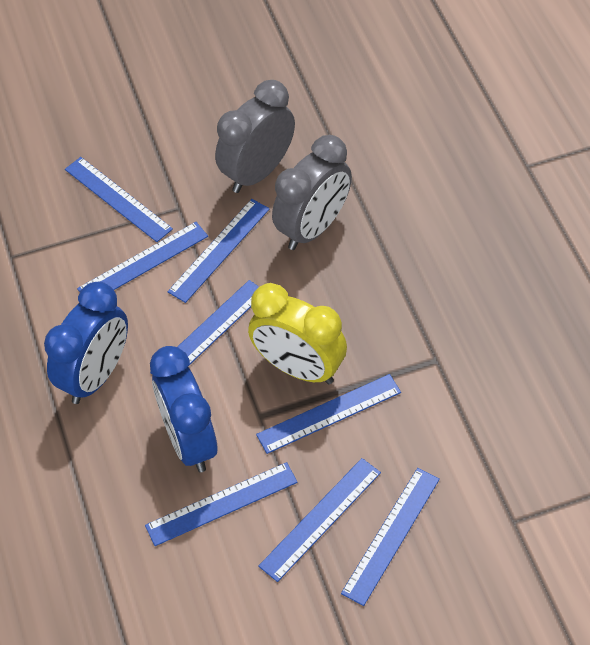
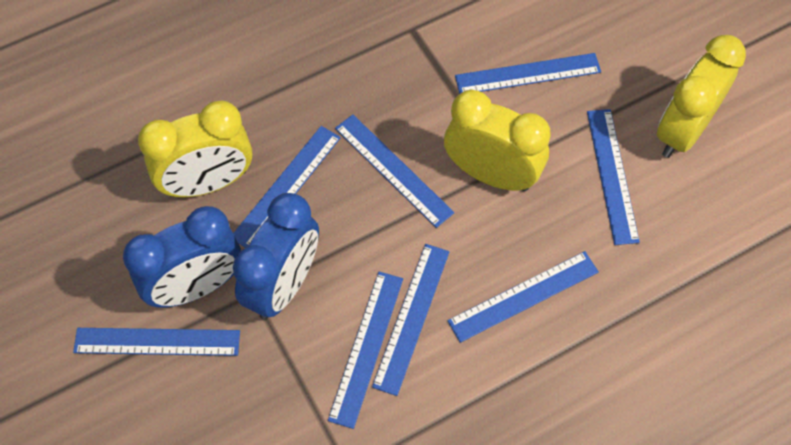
grey clock: 2 -> 0
yellow clock: 1 -> 3

